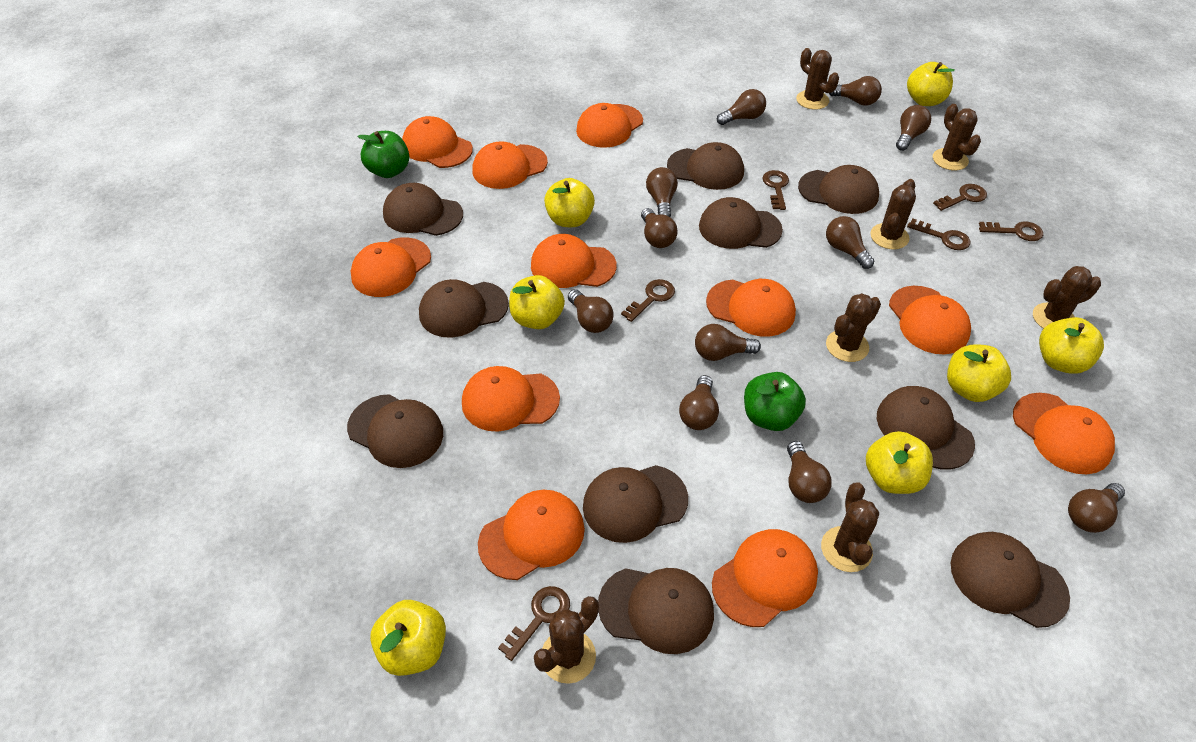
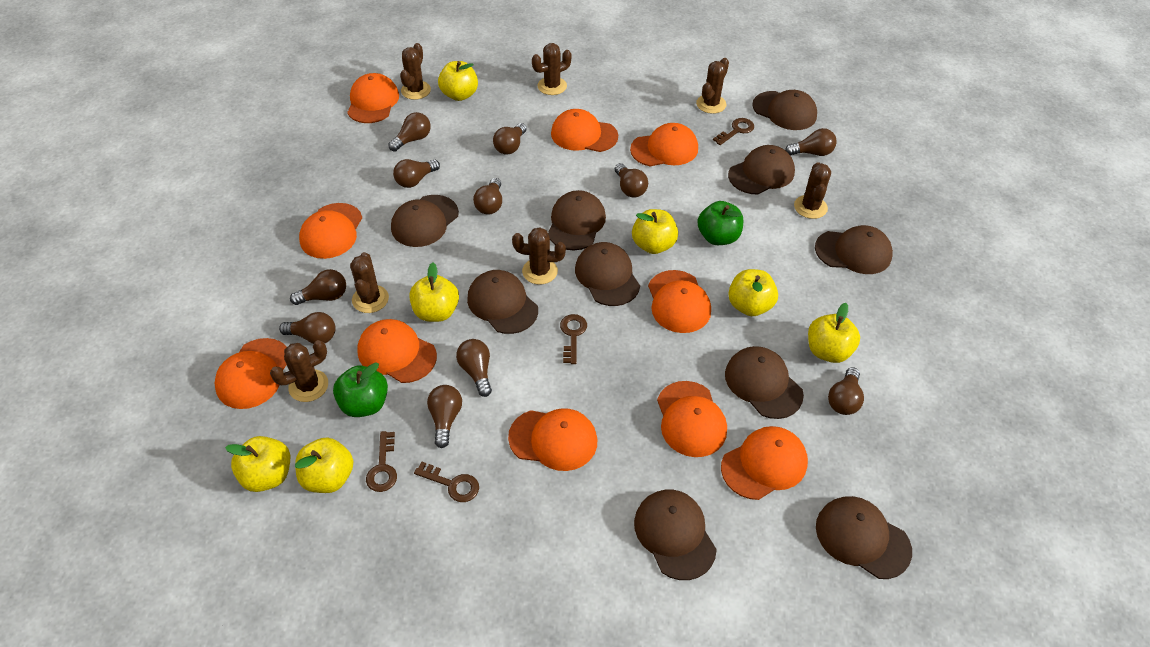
brown key: 6 -> 4
orange cap: 11 -> 10

